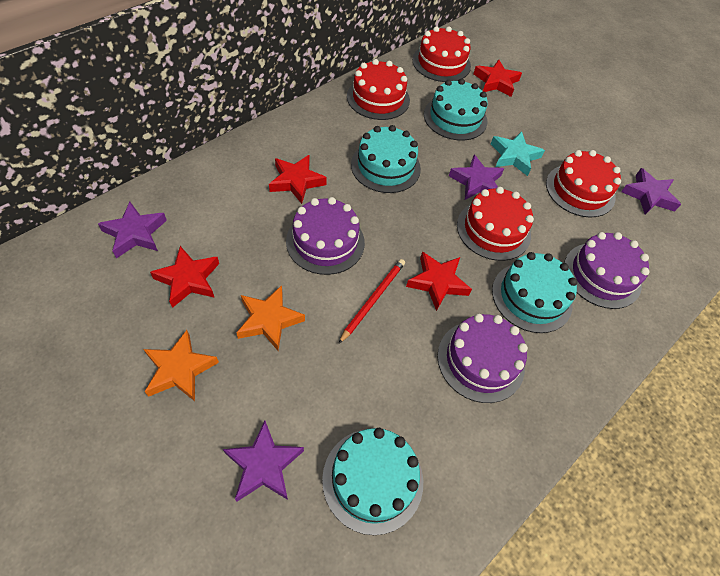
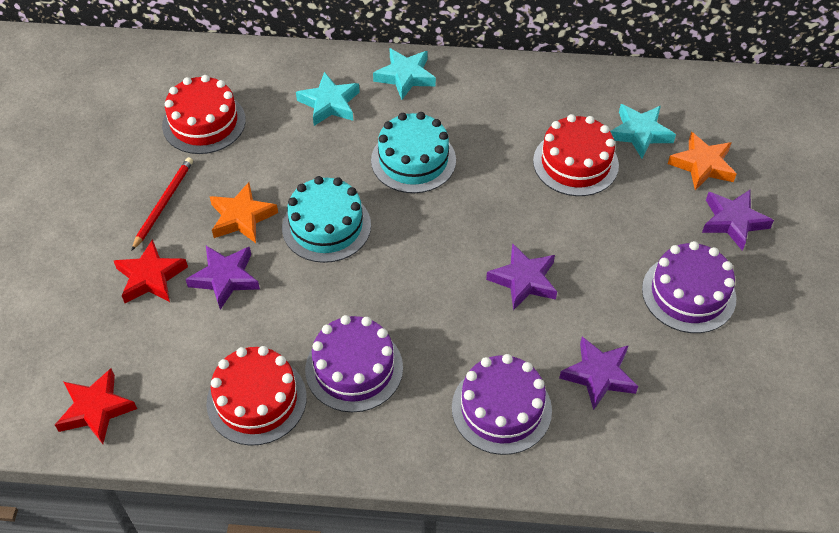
red cake: 4 -> 3
red star: 4 -> 2
turquoise cake: 4 -> 2
turquoise star: 1 -> 3

